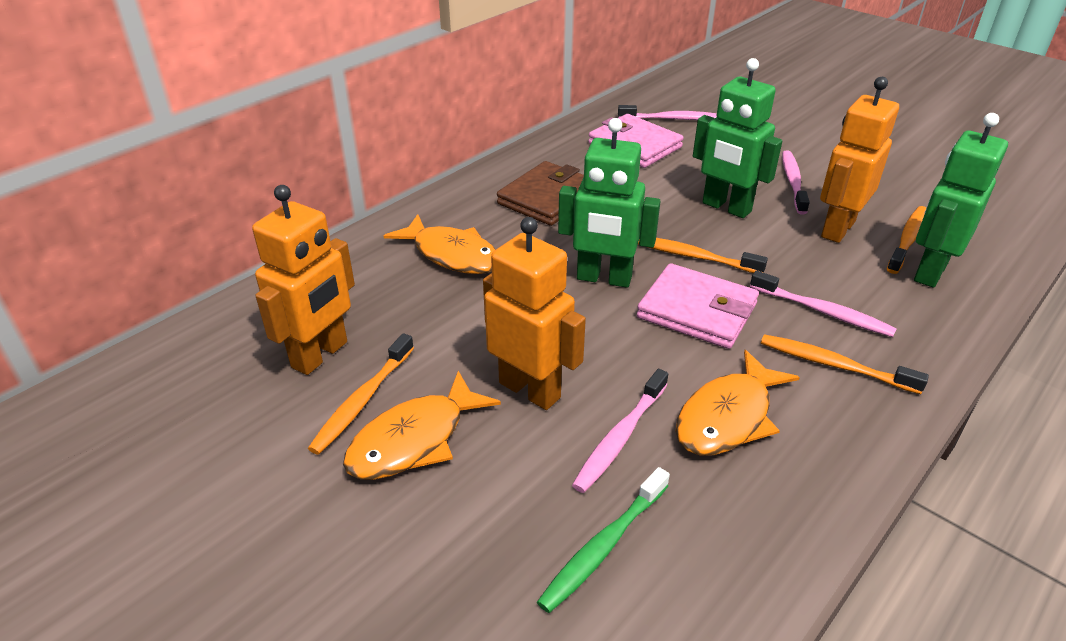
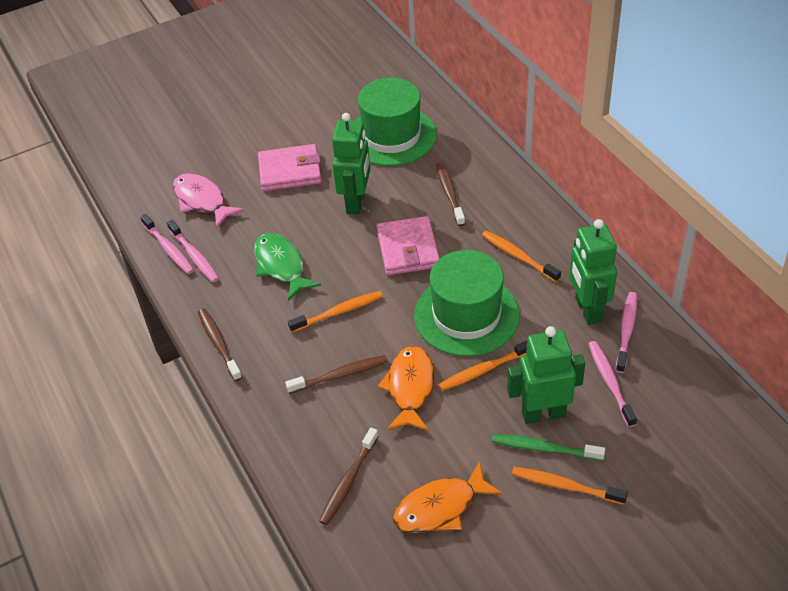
brown toothbrush: 0 -> 4
brown wallet: 1 -> 0
green fish: 0 -> 1
green hat: 0 -> 2
orange fish: 3 -> 2
orange robot: 3 -> 0
pink fish: 0 -> 1

